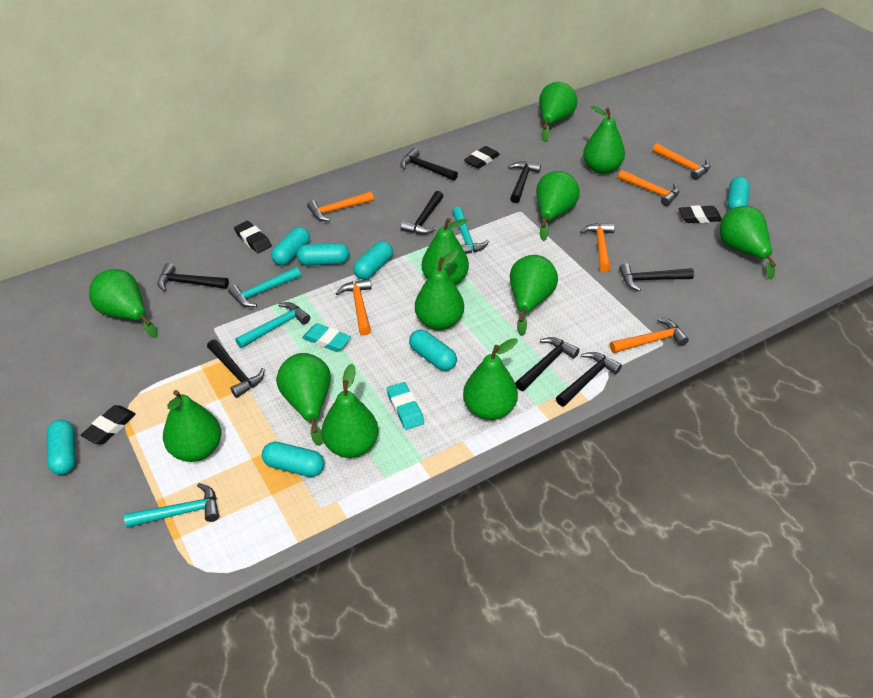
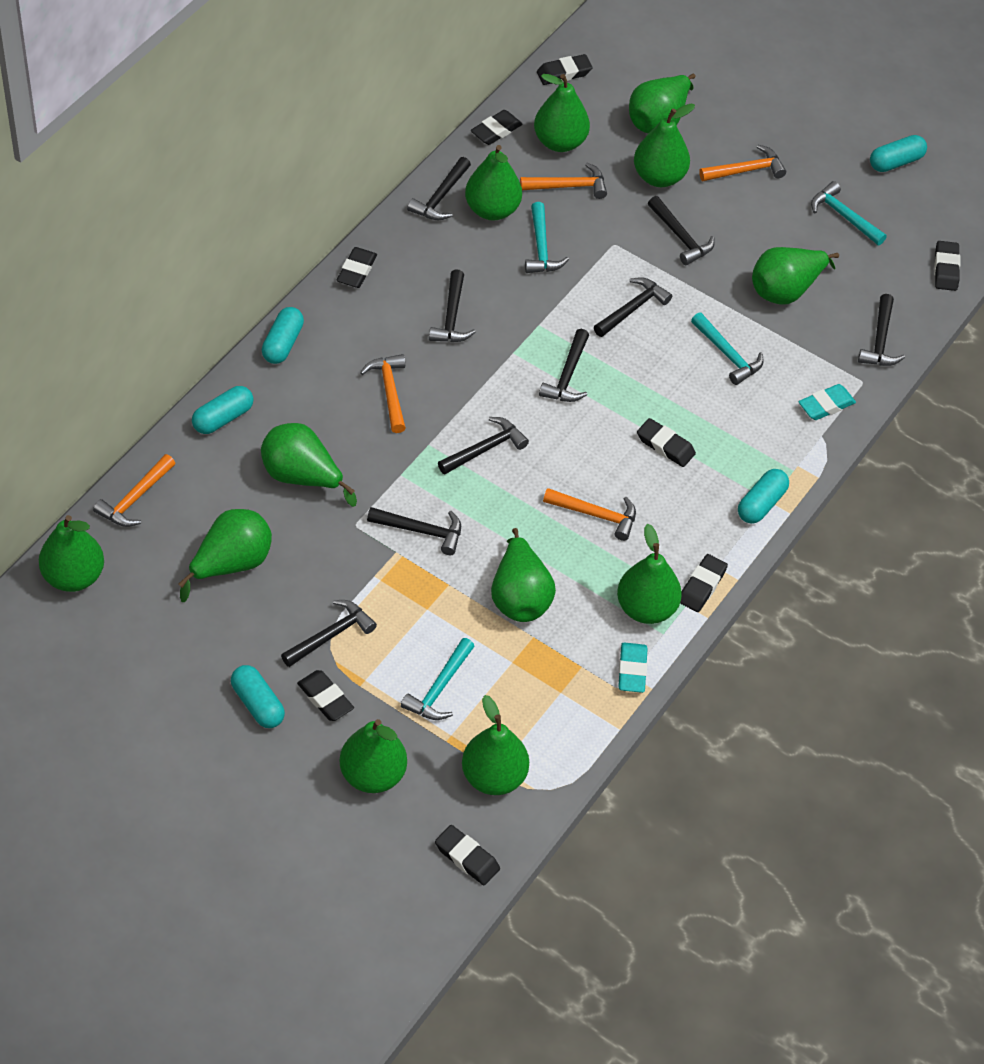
black eraser: 4 -> 8
black hammer: 8 -> 9
orange hammer: 6 -> 5
turquoise capsule: 7 -> 5

